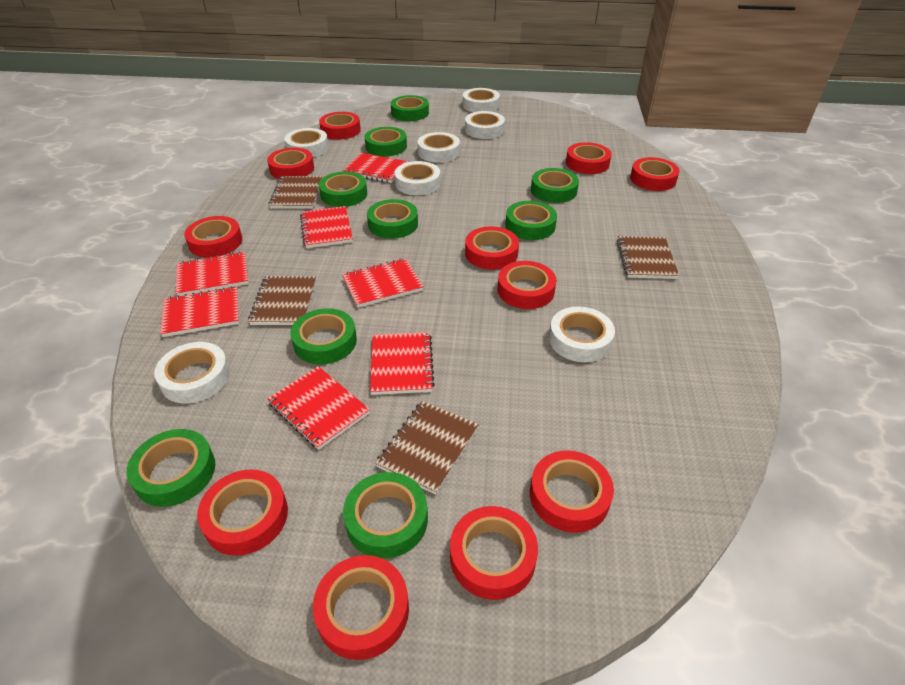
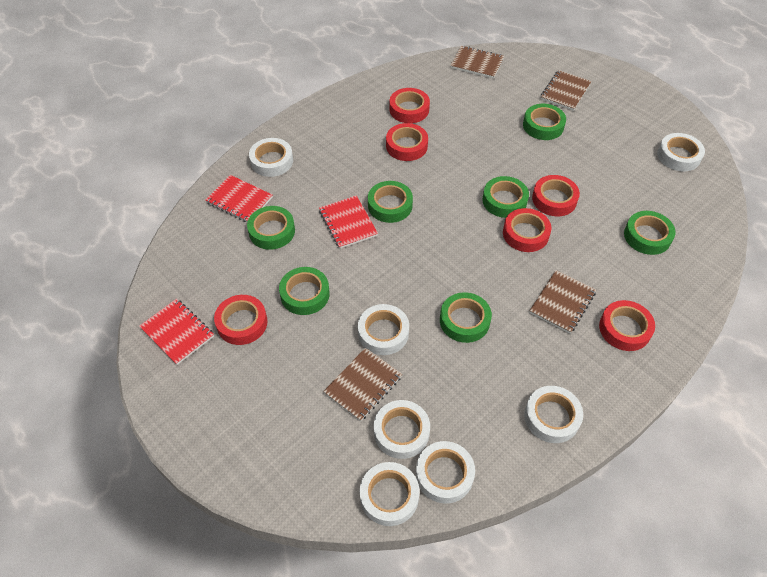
green tape: 9 -> 7
red notebook: 7 -> 3
red tape: 11 -> 6

